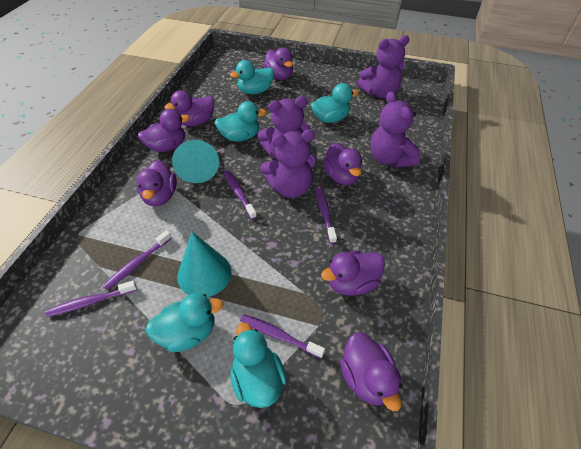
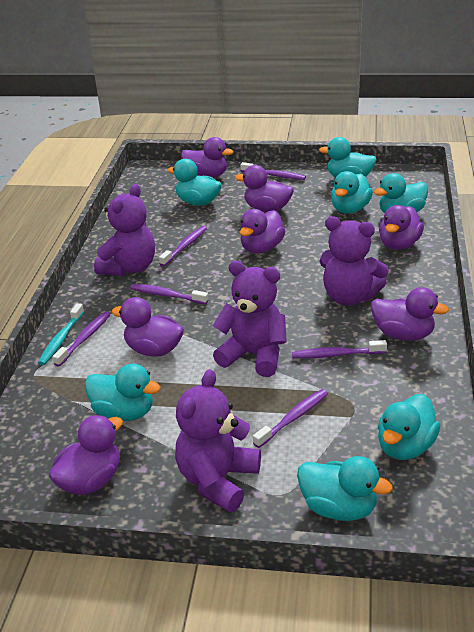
purple toothbrush: 5 -> 6
turquoise cone: 2 -> 0
turquoise duck: 5 -> 7
turquoise toothbrush: 0 -> 1

